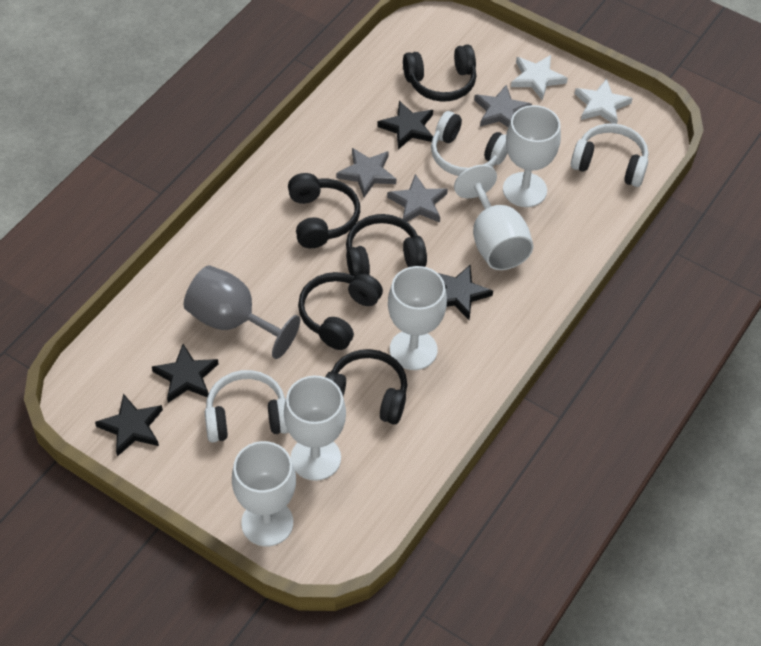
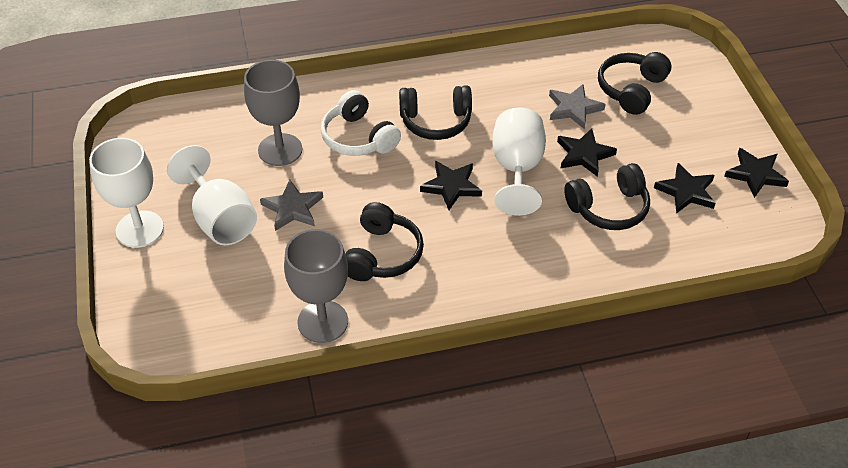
black headphones: 5 -> 4
grey goblet: 1 -> 2
grey star: 3 -> 2
white goblet: 5 -> 3
white headphones: 3 -> 1
white star: 2 -> 0

